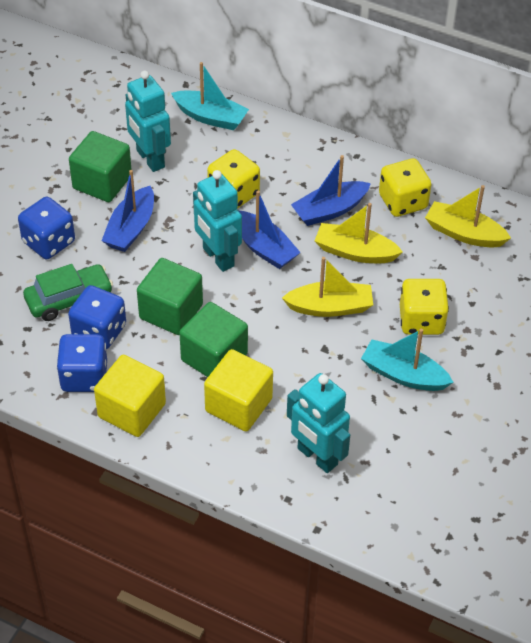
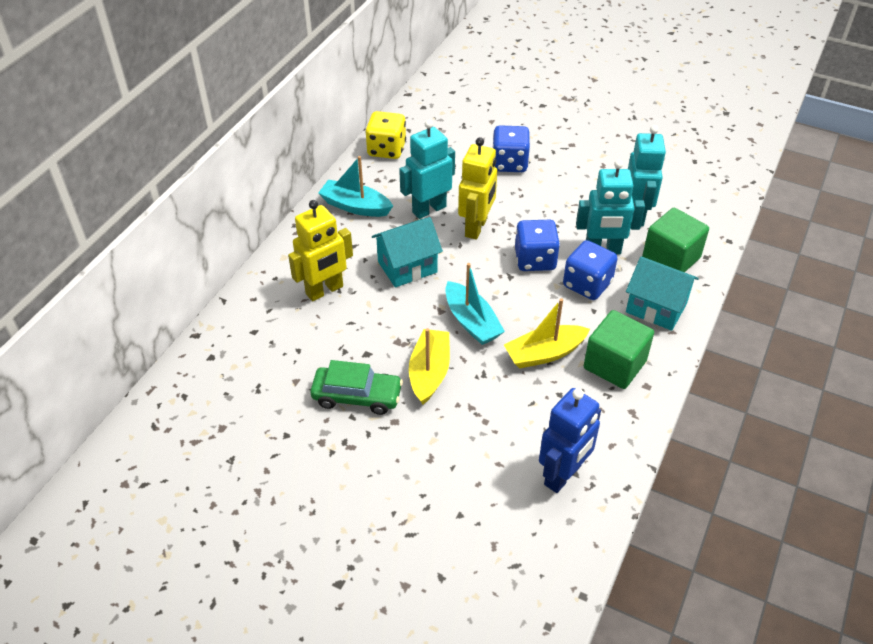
blue boat: 3 -> 0
blue robot: 0 -> 1
green cube: 3 -> 2
turquoise house: 0 -> 2
yellow boat: 3 -> 2
yellow cube: 2 -> 0
yellow dice: 3 -> 1
yellow robot: 0 -> 2

